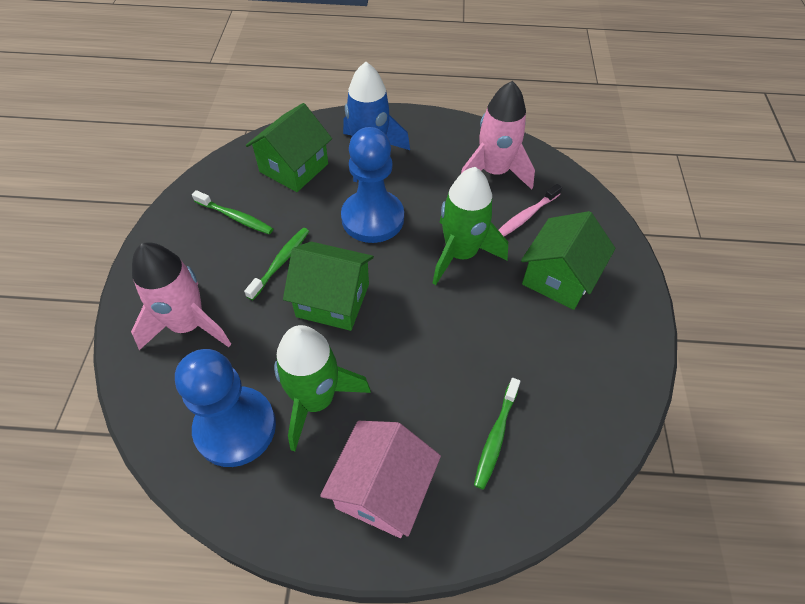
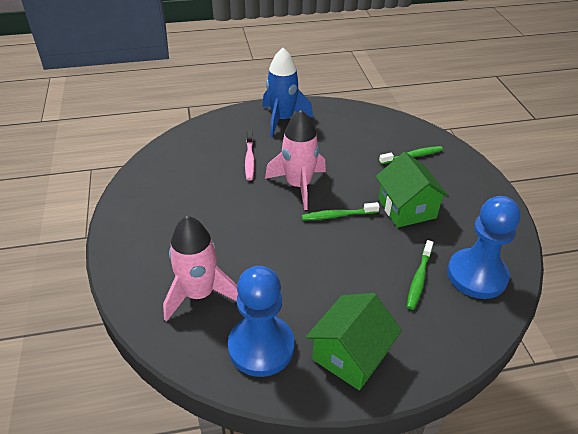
green house: 3 -> 2
green rocket: 2 -> 0
pink house: 1 -> 0

